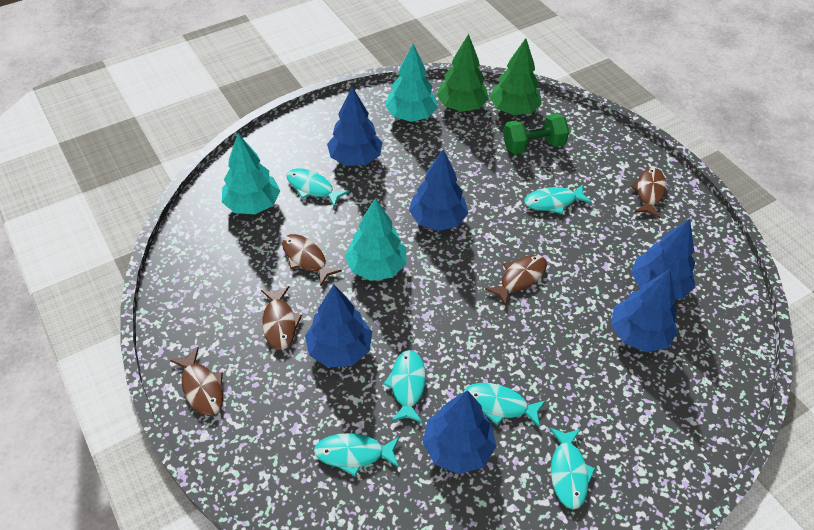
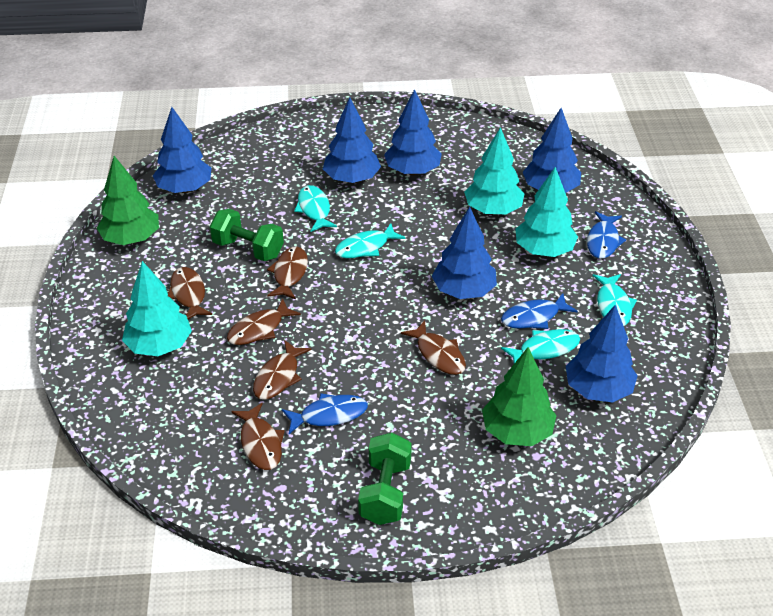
blue fish: 0 -> 3
brown fish: 5 -> 6
green dumbbell: 1 -> 2
turquoise fish: 6 -> 4

